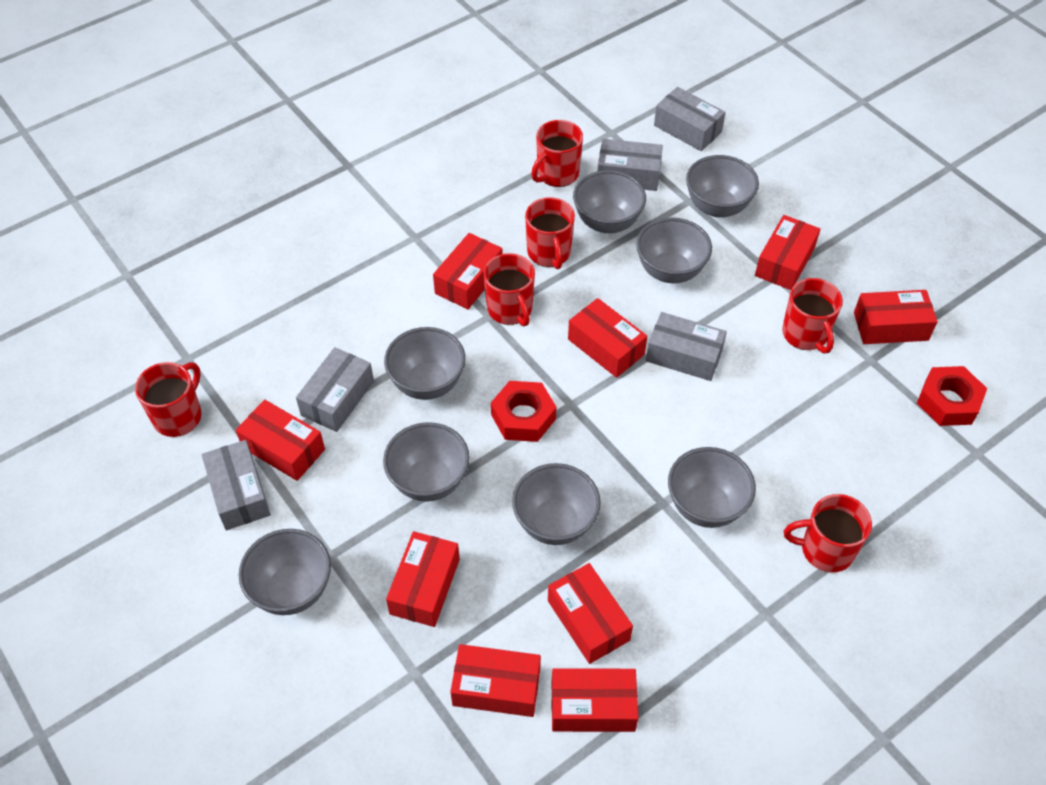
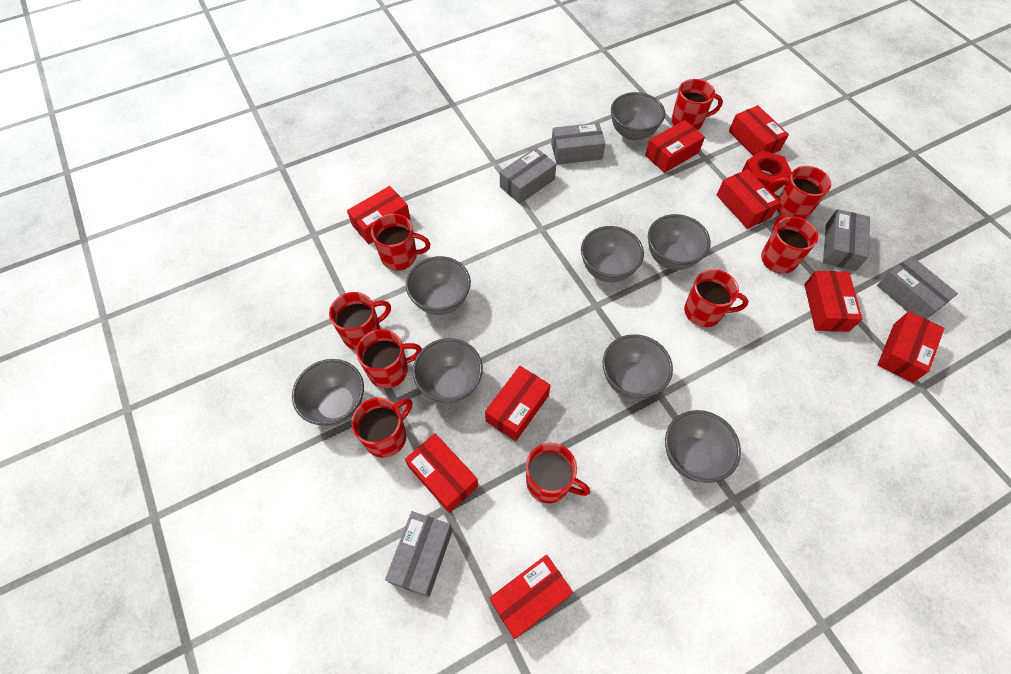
red mug: 6 -> 9
red nut: 2 -> 1

